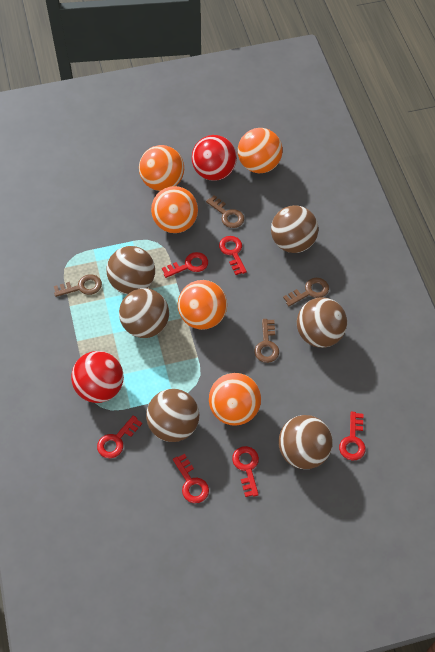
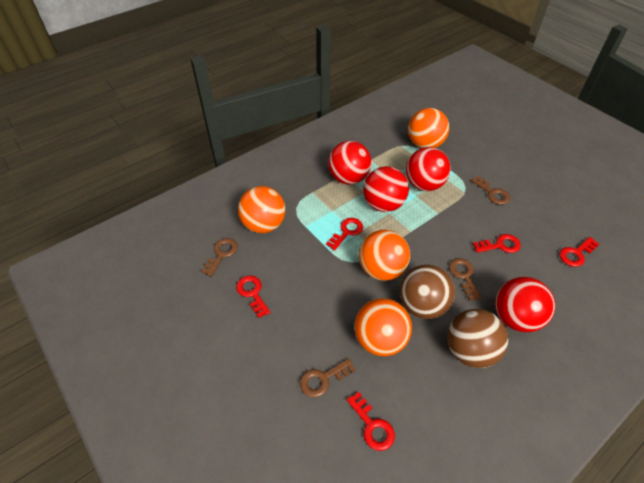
brown ball: 6 -> 2
orange ball: 5 -> 4
red ball: 2 -> 4
red key: 6 -> 5

